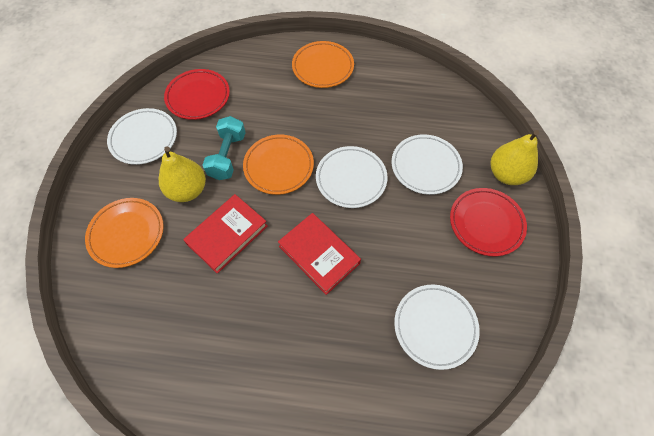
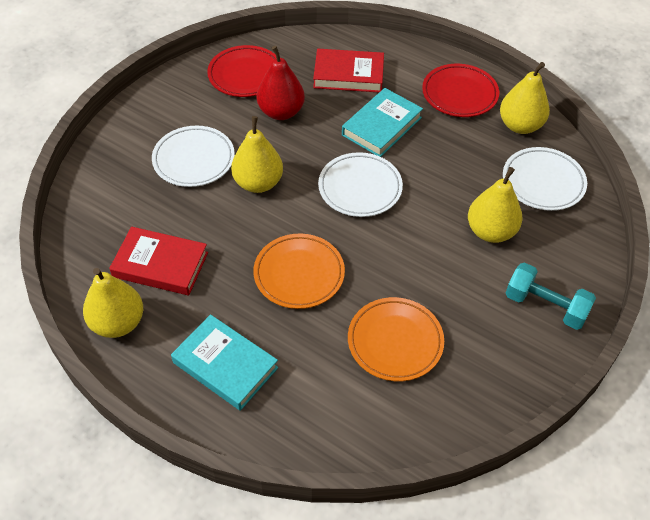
orange plate: 3 -> 2
red pear: 0 -> 1
turquoise book: 0 -> 2
white plate: 4 -> 3
yellow pear: 2 -> 4

